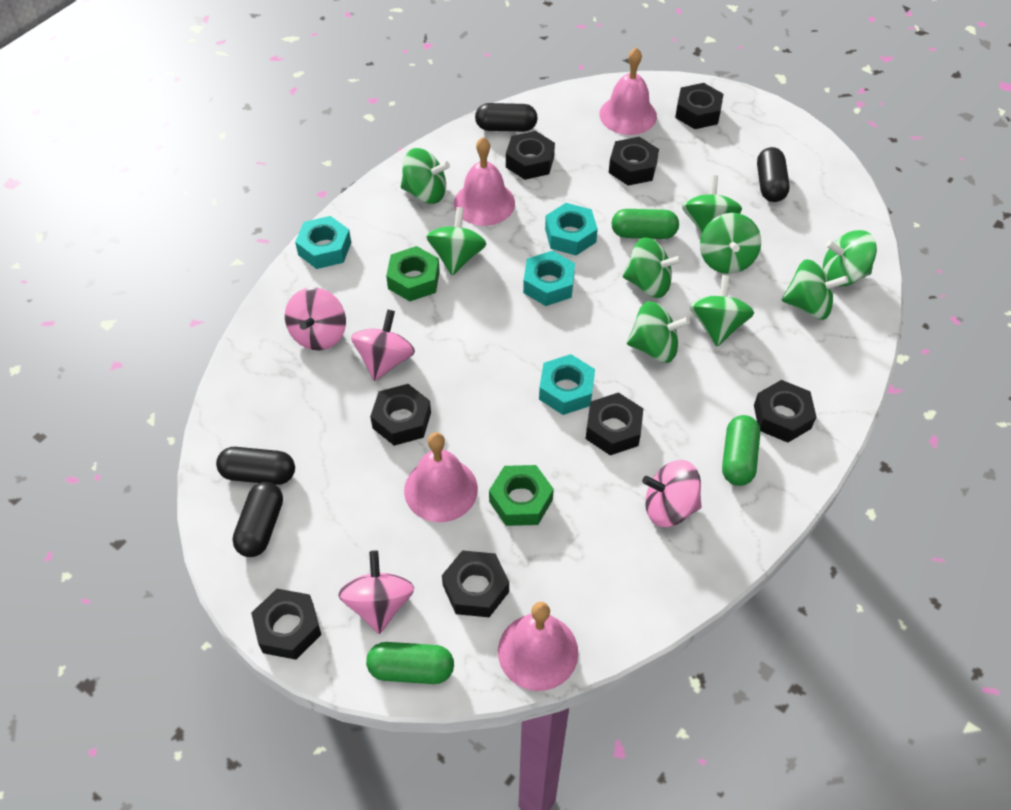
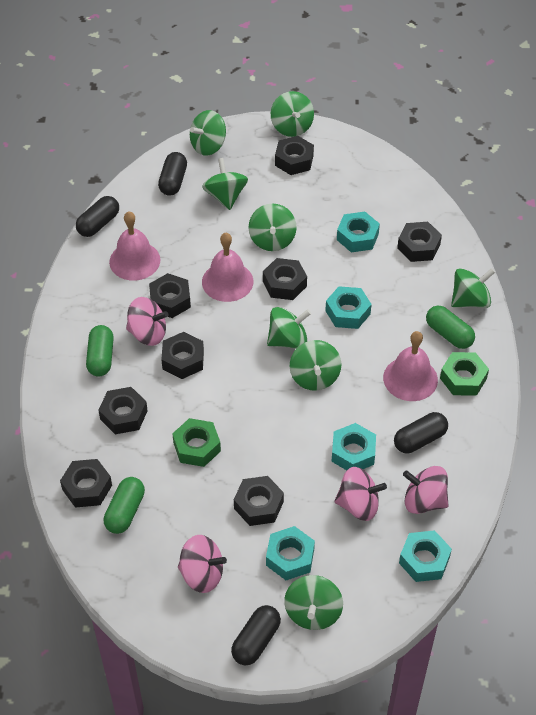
green spinning top: 9 -> 8
pink bell: 4 -> 3
turquoise nut: 4 -> 5

